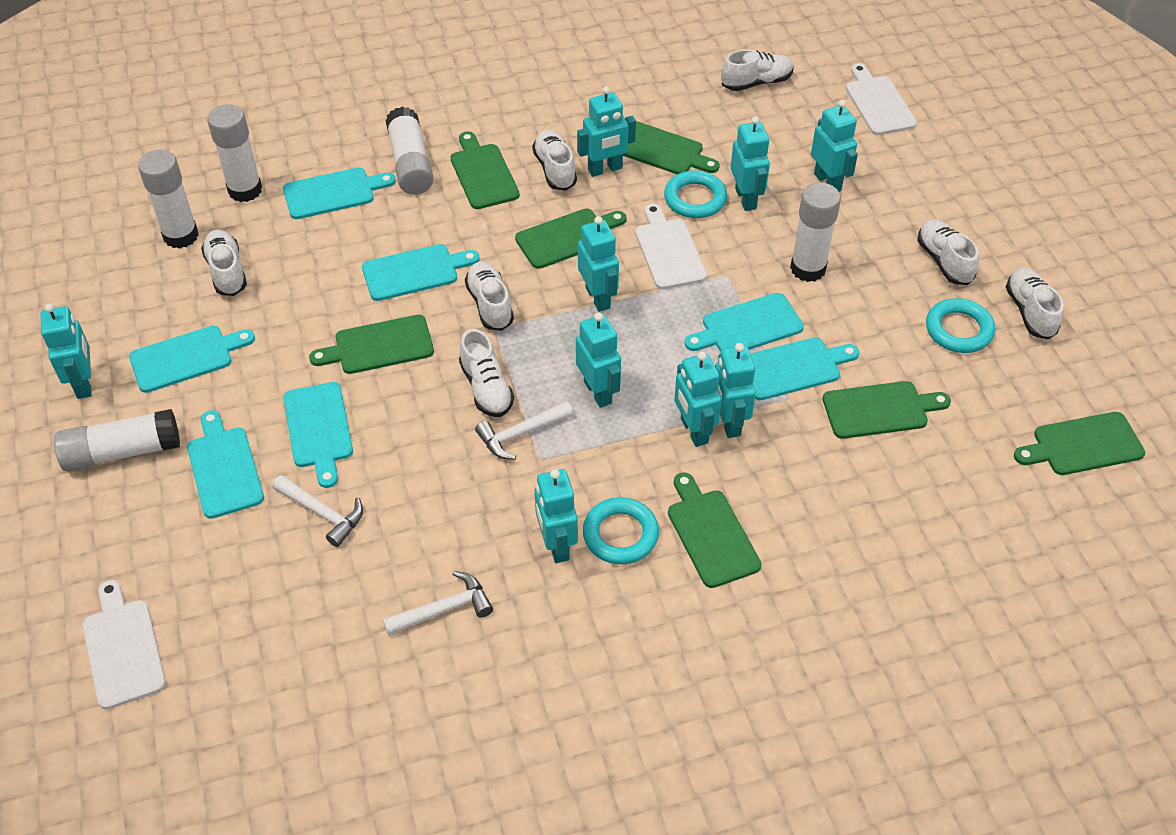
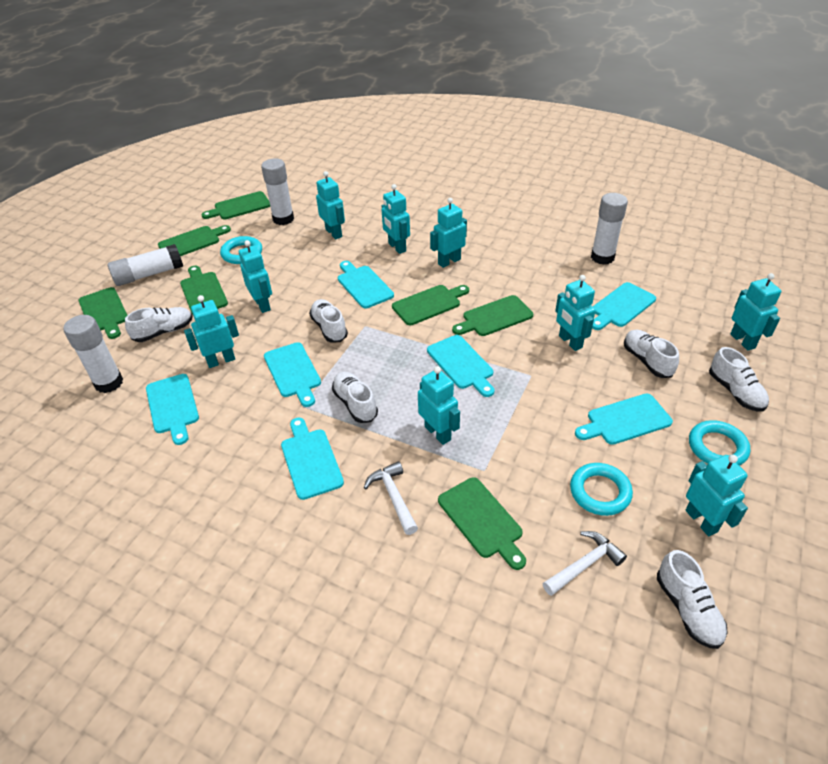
white cutting board: 3 -> 0
white glue stick: 5 -> 4
white hammer: 3 -> 2
white shoe: 7 -> 6

